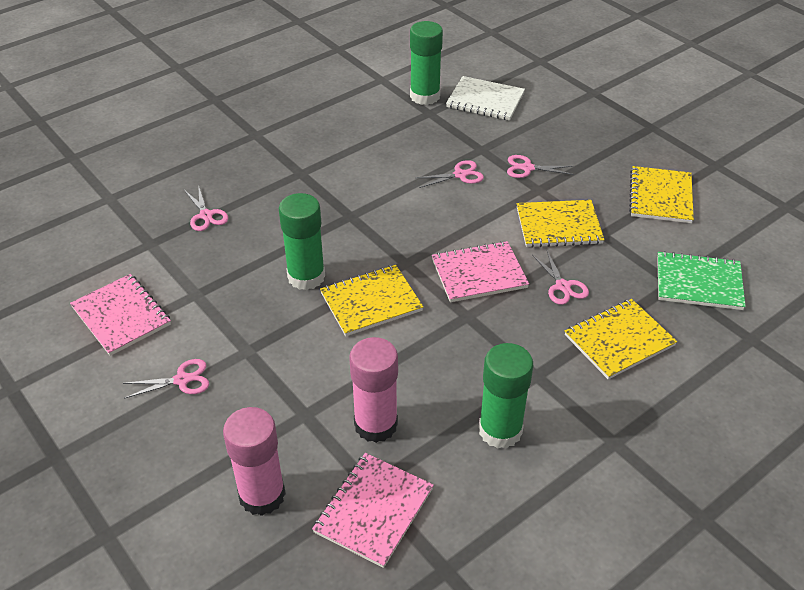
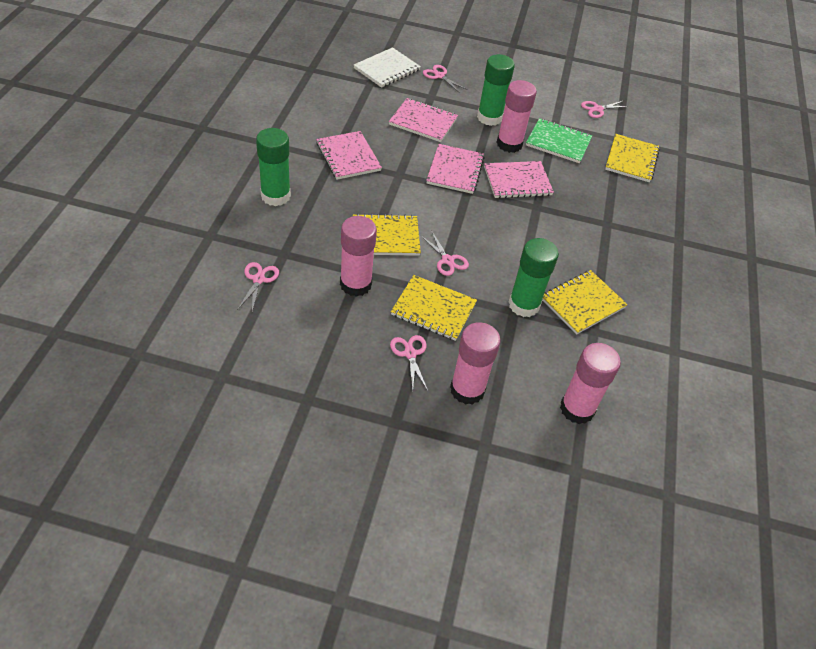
pink glue stick: 2 -> 4
pink notebook: 3 -> 4

